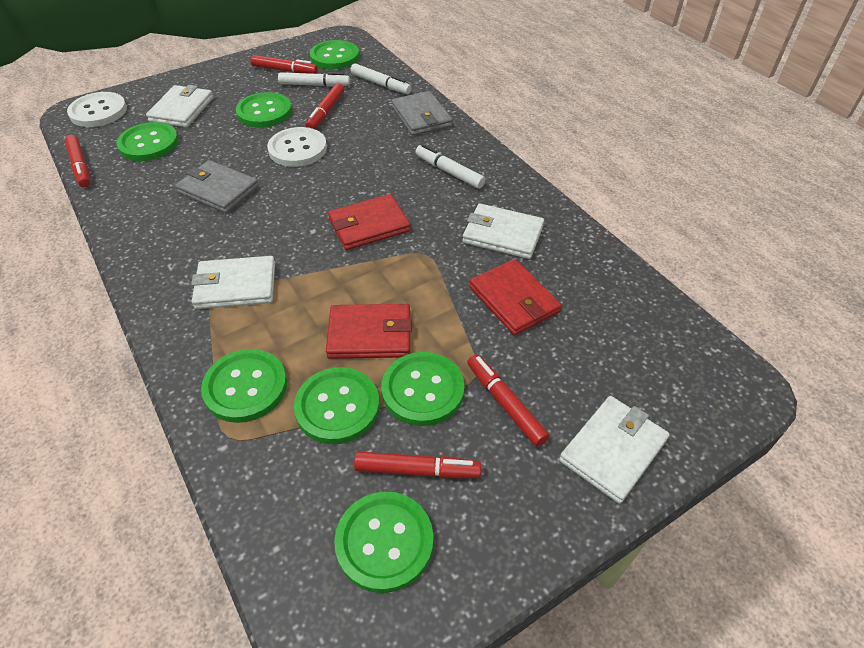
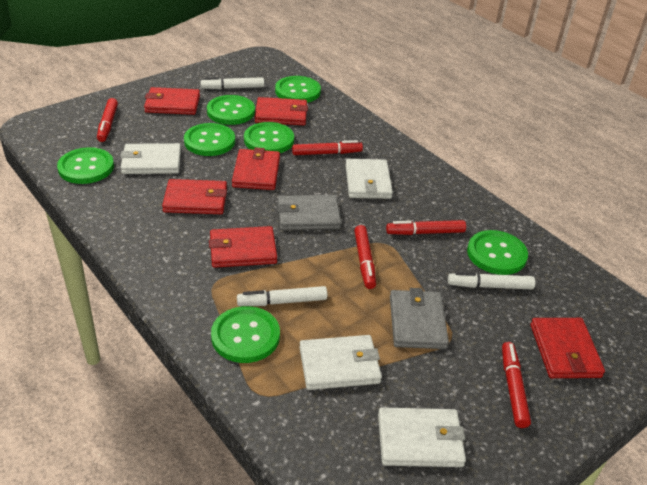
red wallet: 3 -> 6
white button: 2 -> 0

